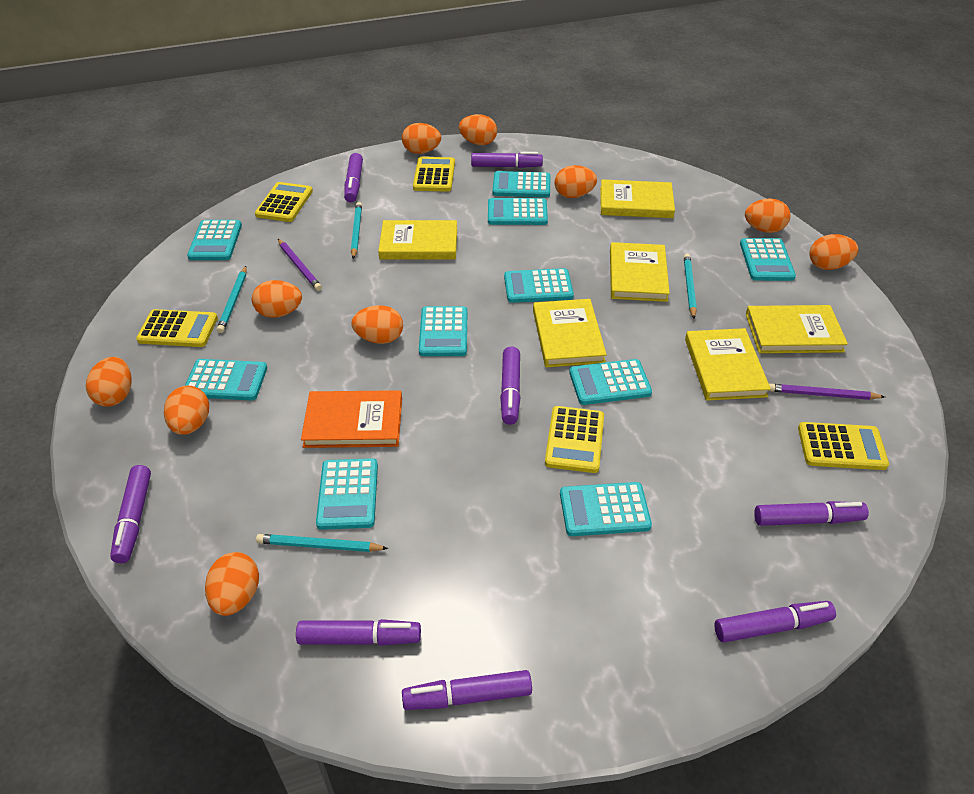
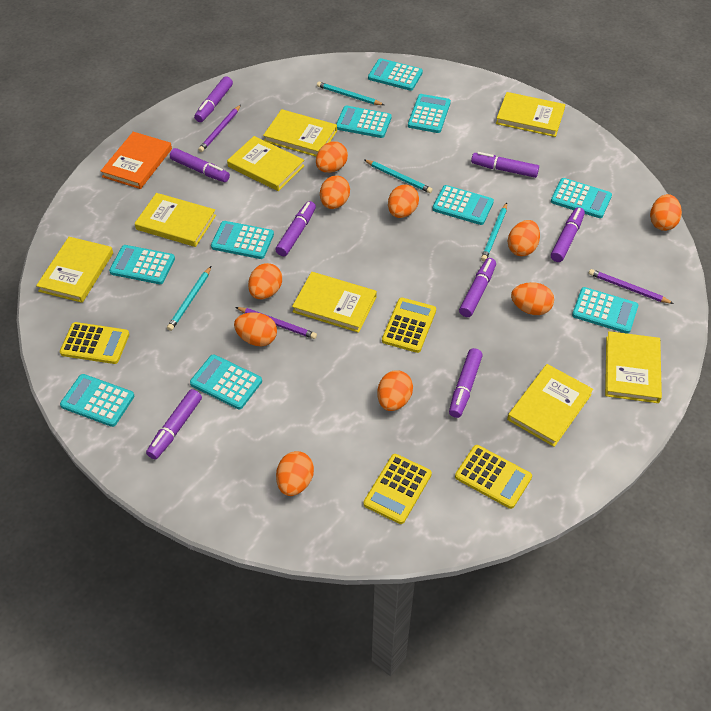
purple pencil: 2 -> 3
yellow book: 6 -> 8
yellow calculator: 5 -> 4

